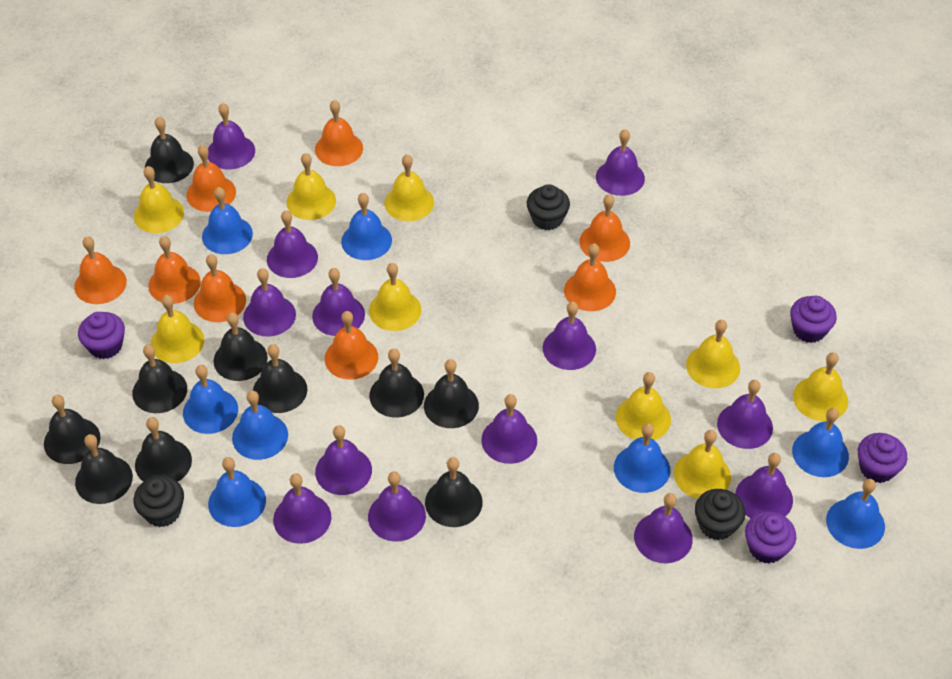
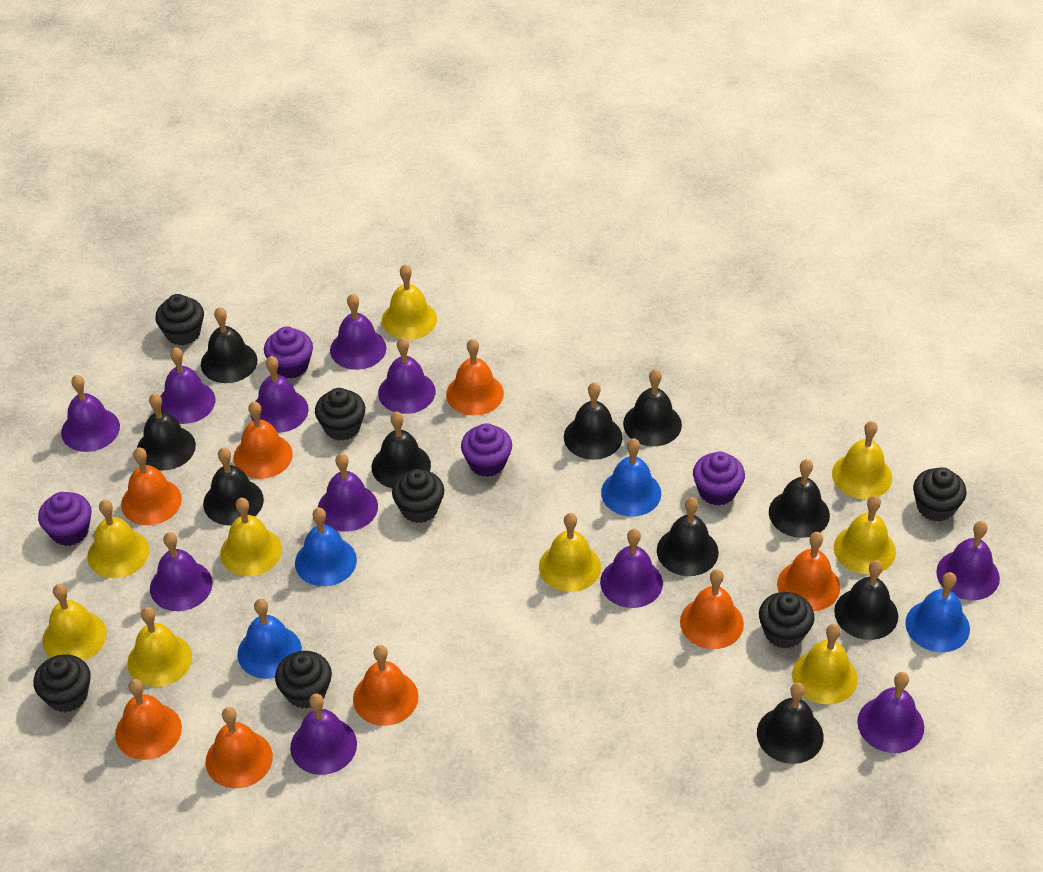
black cupcake: 3 -> 7
blue bell: 8 -> 4
purple bell: 13 -> 11

